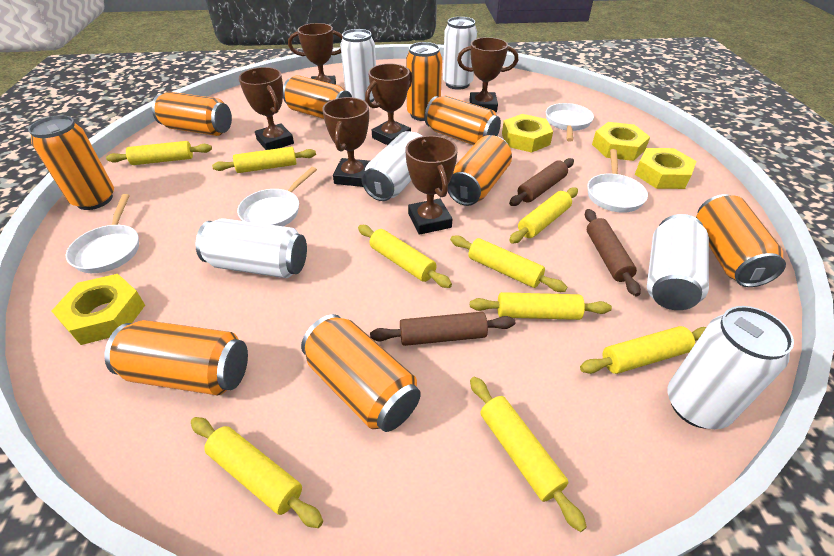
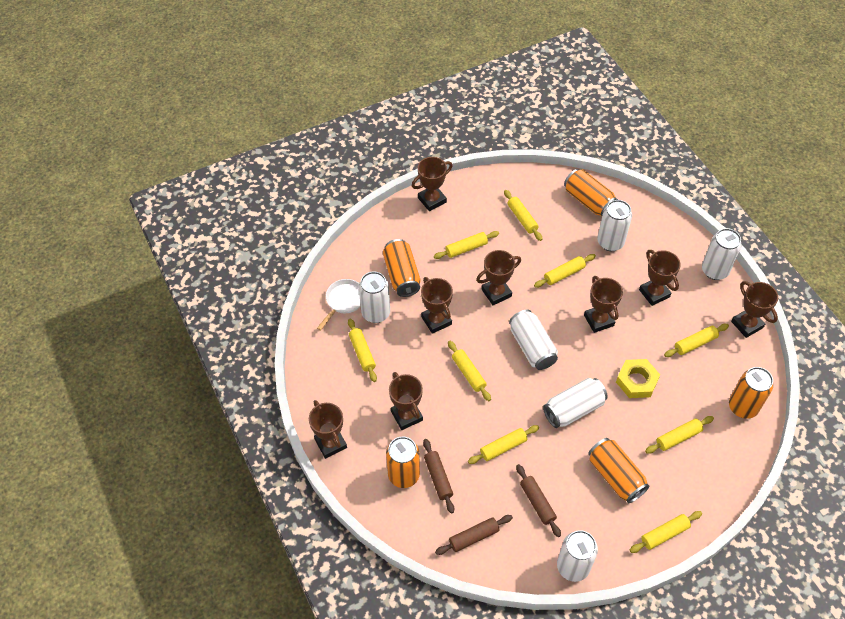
brown trophy: 6 -> 8
orange can: 9 -> 5
white pan: 4 -> 1
yellow nut: 4 -> 1

